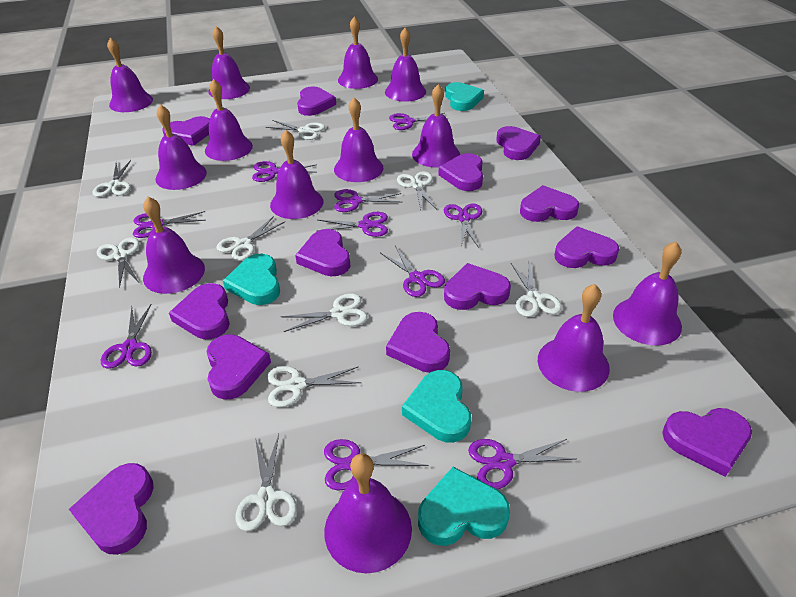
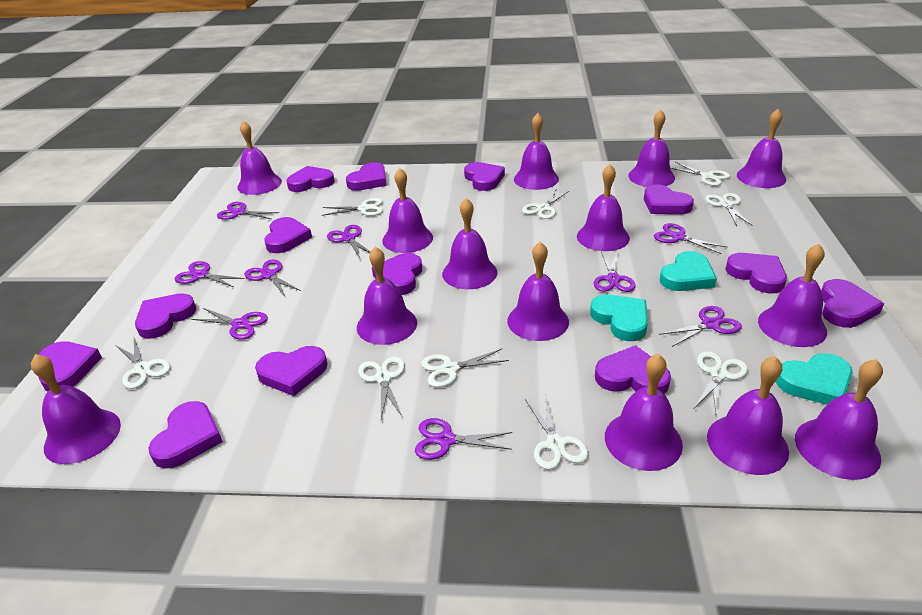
purple bell: 13 -> 14
purple scissors: 10 -> 9
turquoise heart: 4 -> 3

